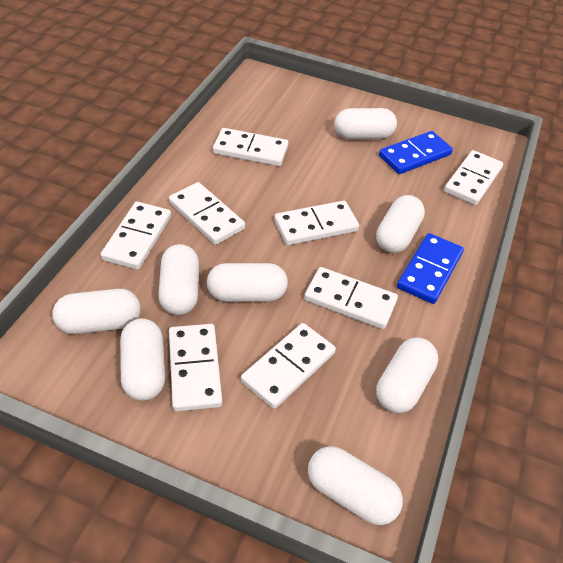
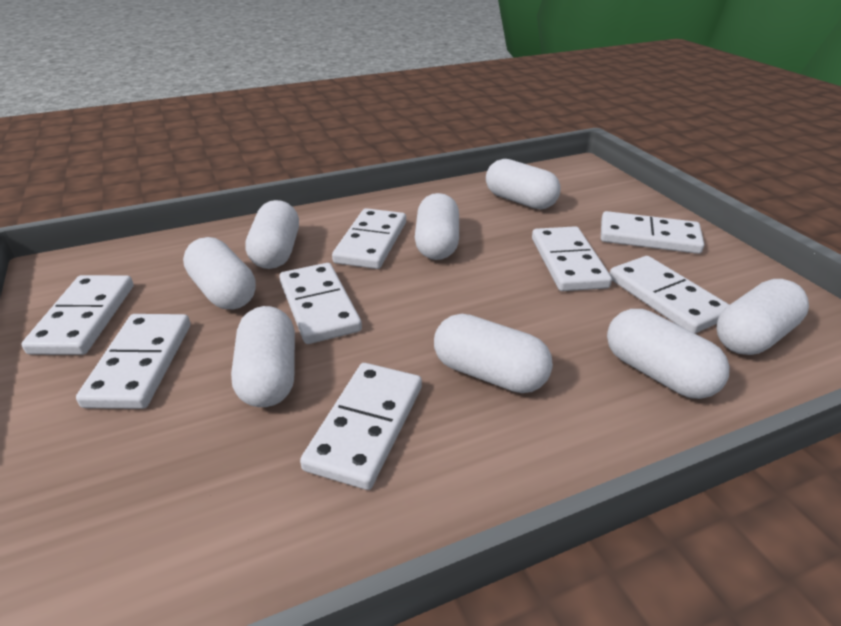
blue domino: 2 -> 0

